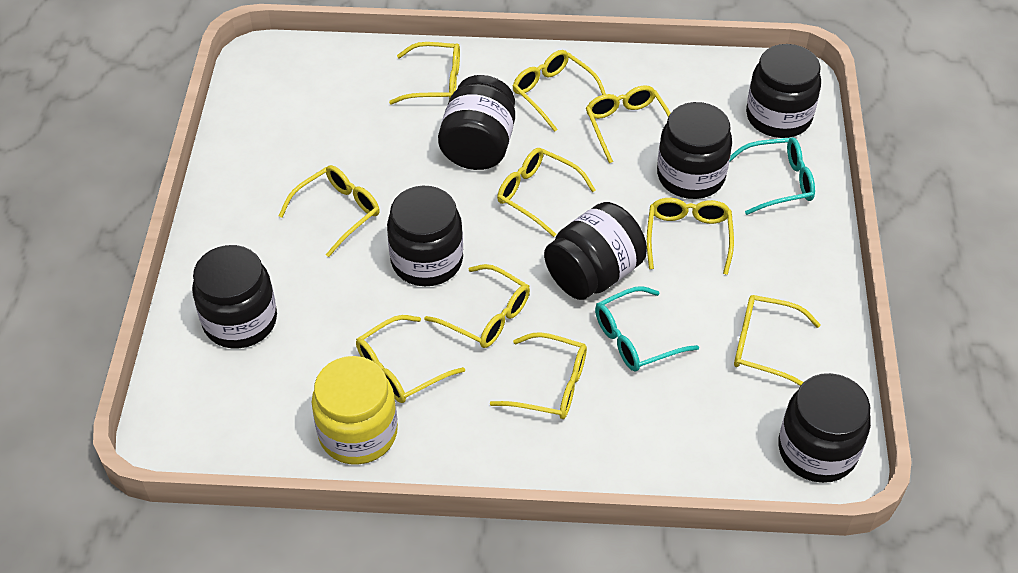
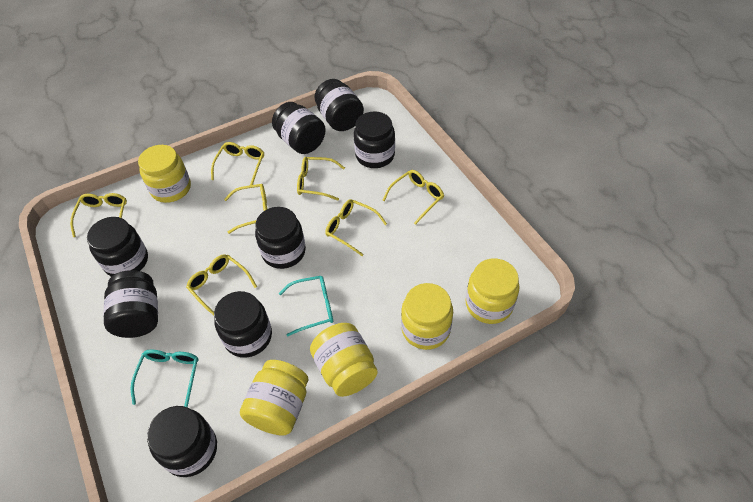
black jar: 7 -> 8
yellow glasses: 10 -> 7
yellow jar: 1 -> 5

